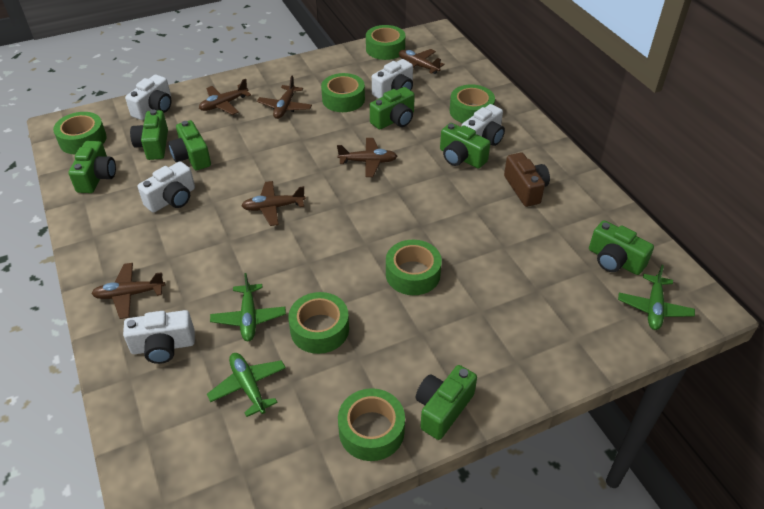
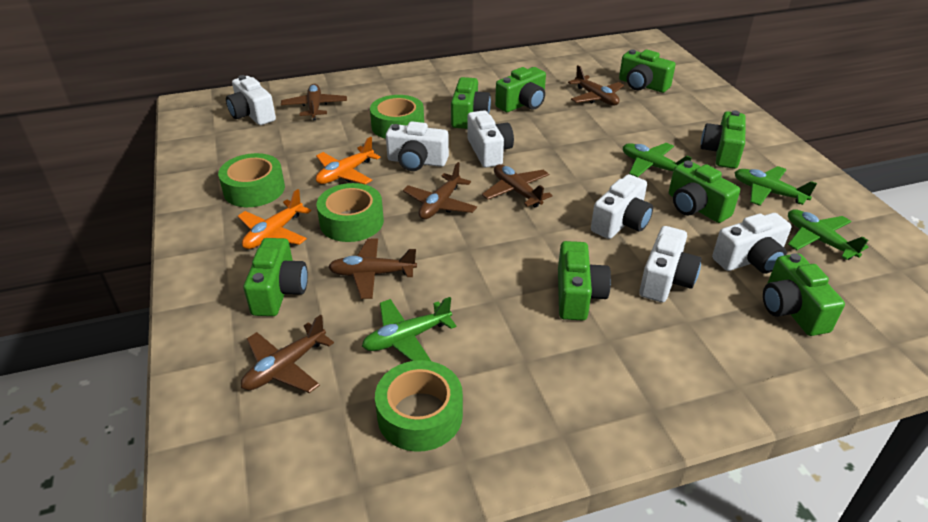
brown camera: 1 -> 0
green camera: 7 -> 8
green plane: 3 -> 4
green tape: 7 -> 4
orange plane: 0 -> 2
white camera: 5 -> 6

